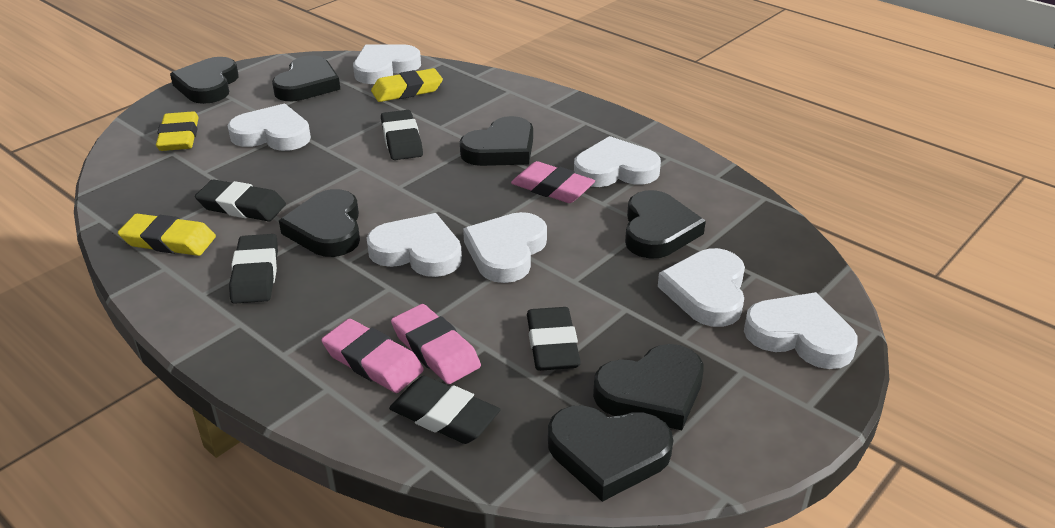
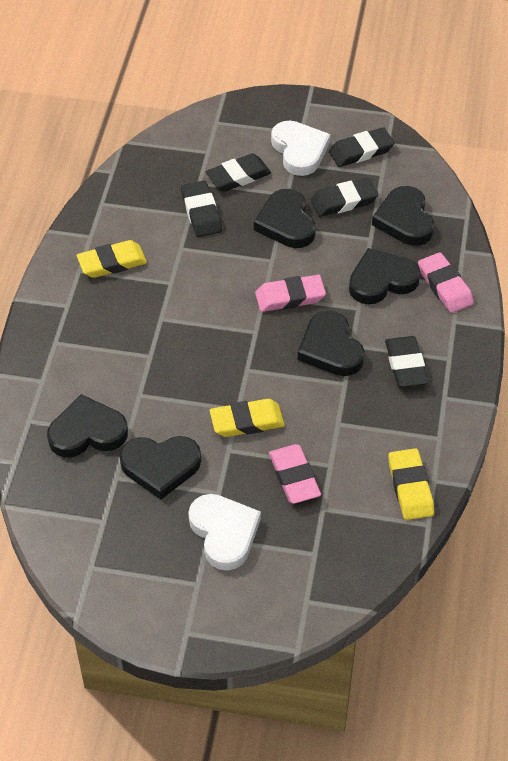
black heart: 7 -> 6
white heart: 7 -> 2

